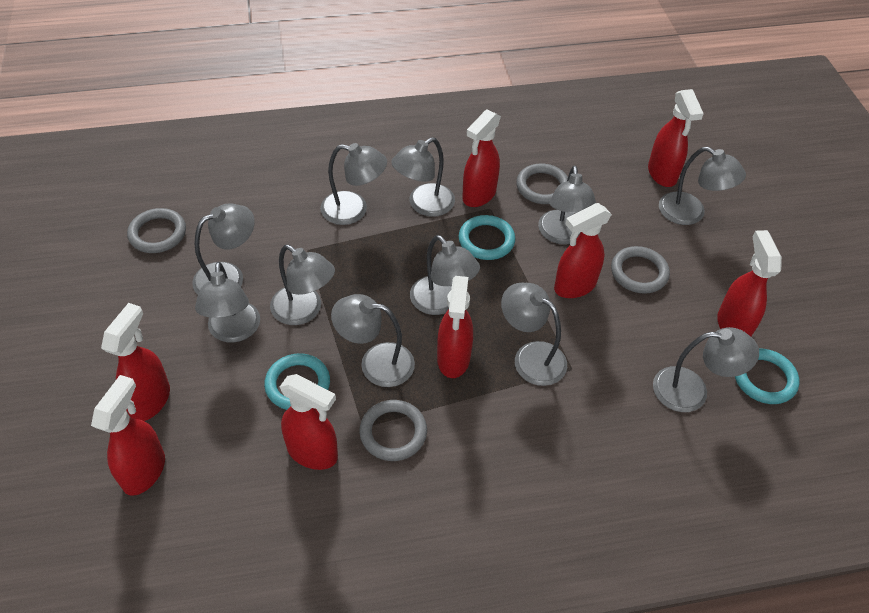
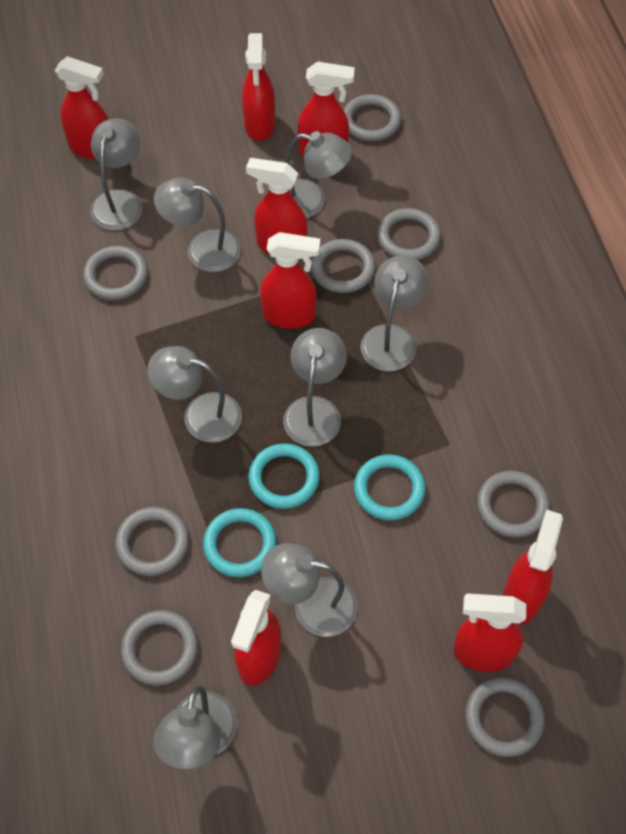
grey lamp: 11 -> 8
grey ring: 4 -> 8

